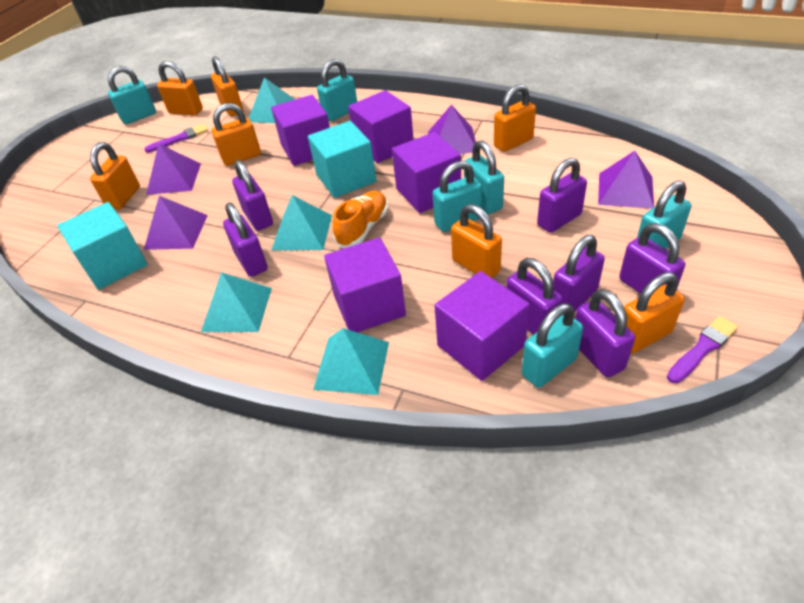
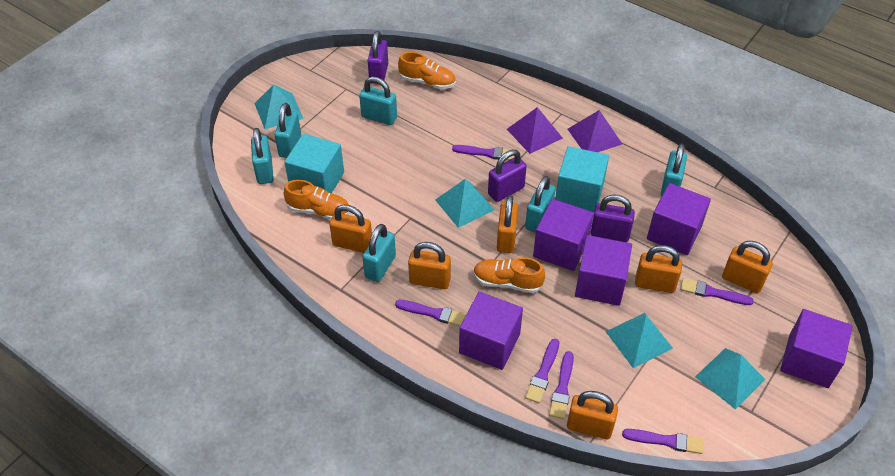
orange padlock: 7 -> 6
orange shoe: 1 -> 3
purple brush: 2 -> 6
purple padlock: 7 -> 3
purple pyramid: 4 -> 2

